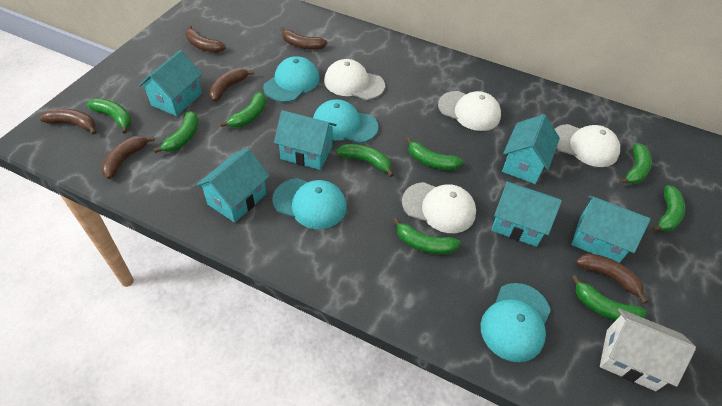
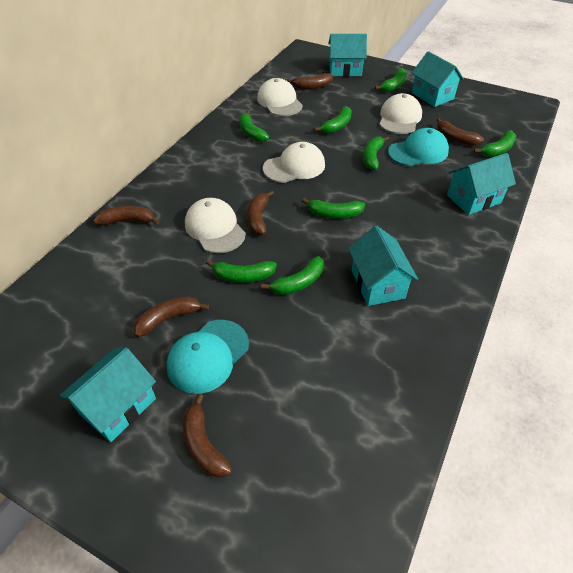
green banana: 9 -> 8
turquoise cap: 4 -> 2
turquoise house: 6 -> 5
white house: 1 -> 0

